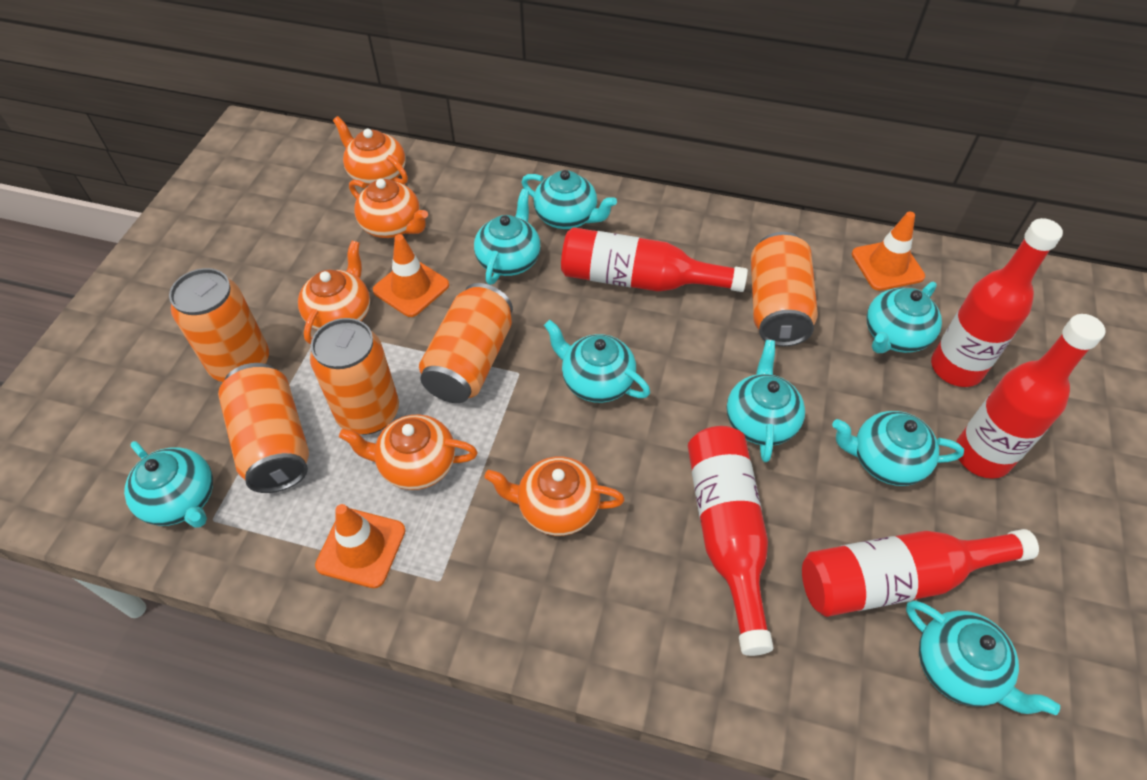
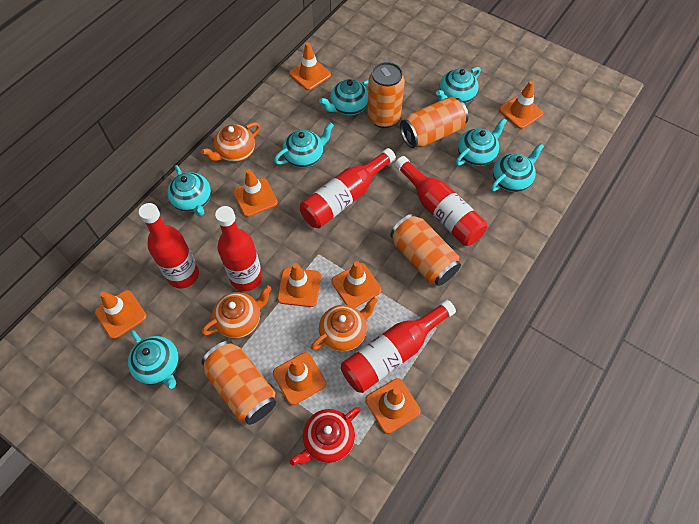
orange can: 5 -> 4
orange teapot: 5 -> 3
orange traffic cone: 3 -> 8
red teapot: 0 -> 1
turquoise teapot: 8 -> 7

